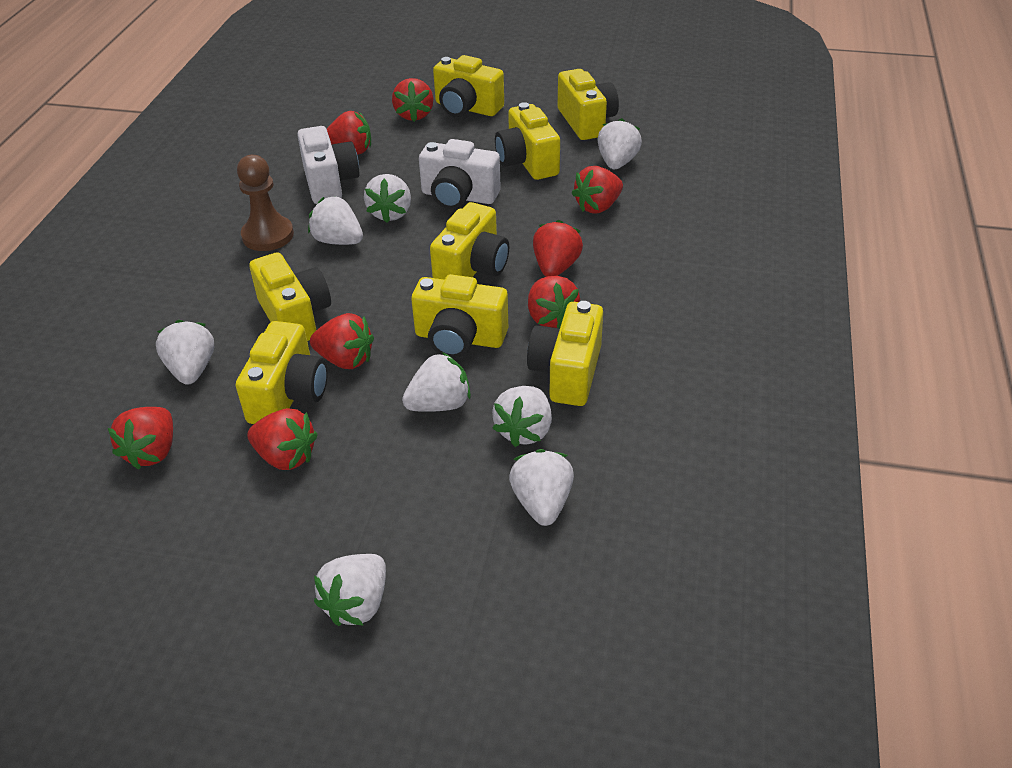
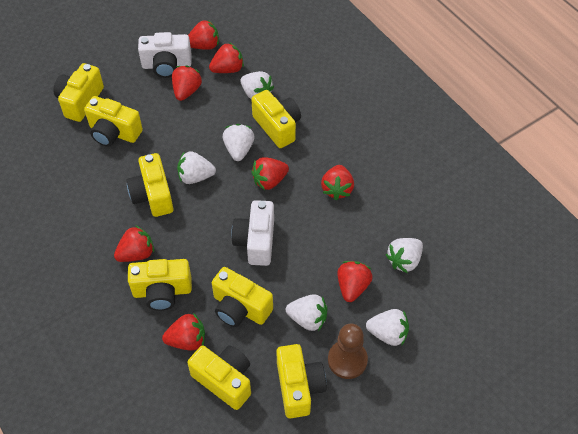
white strawberry: 8 -> 6

